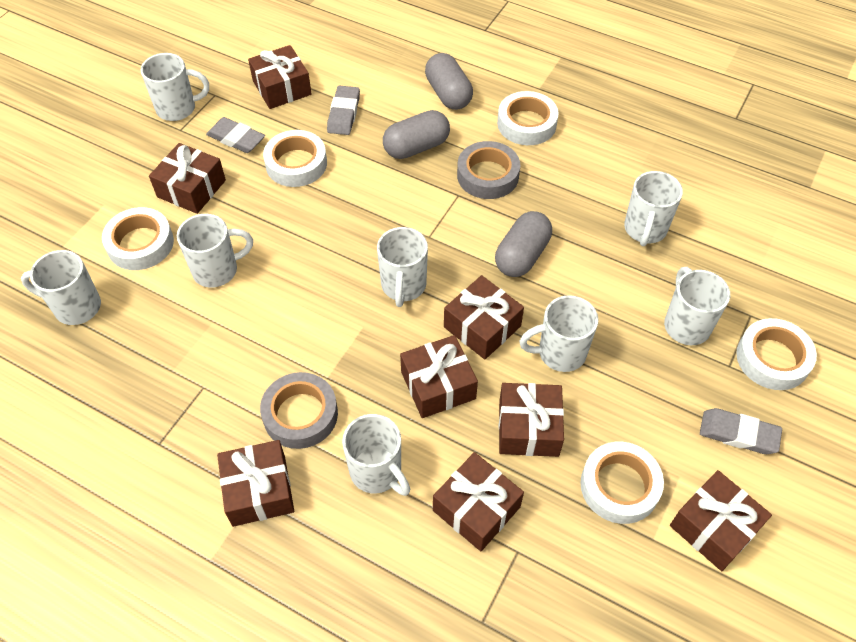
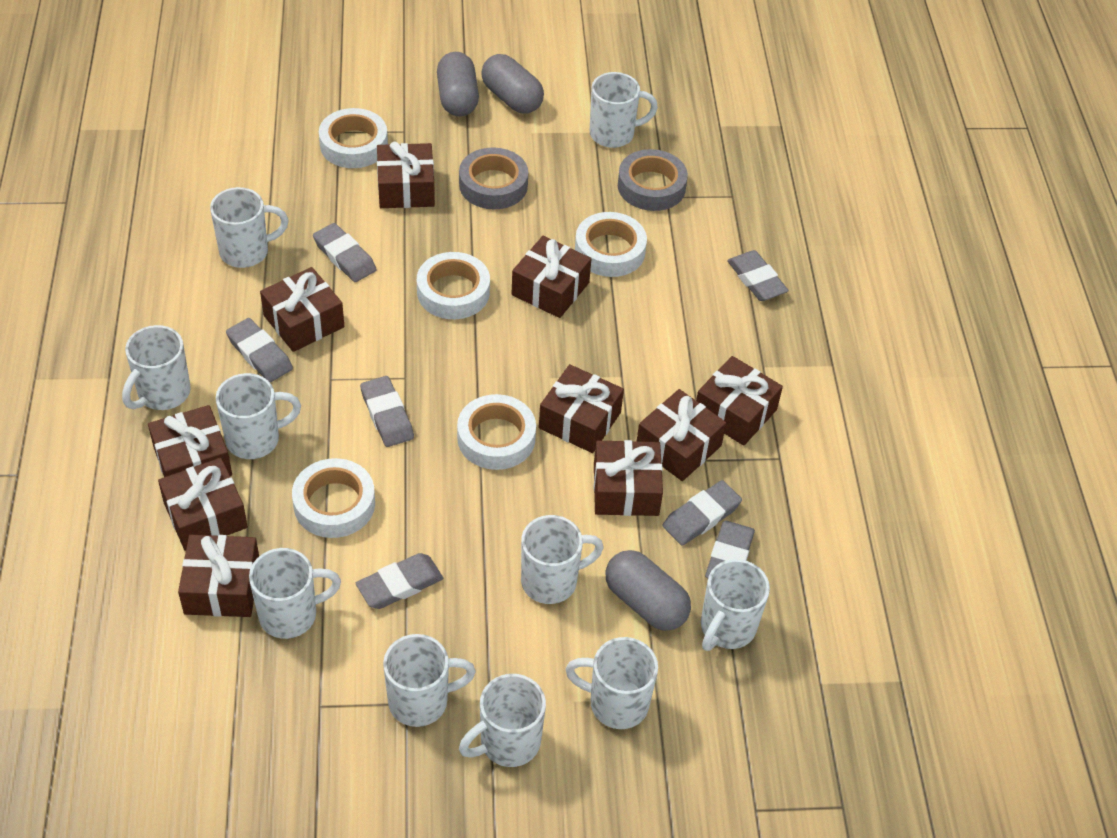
brown gift: 8 -> 10
grey eraser: 3 -> 7
white mug: 8 -> 10

